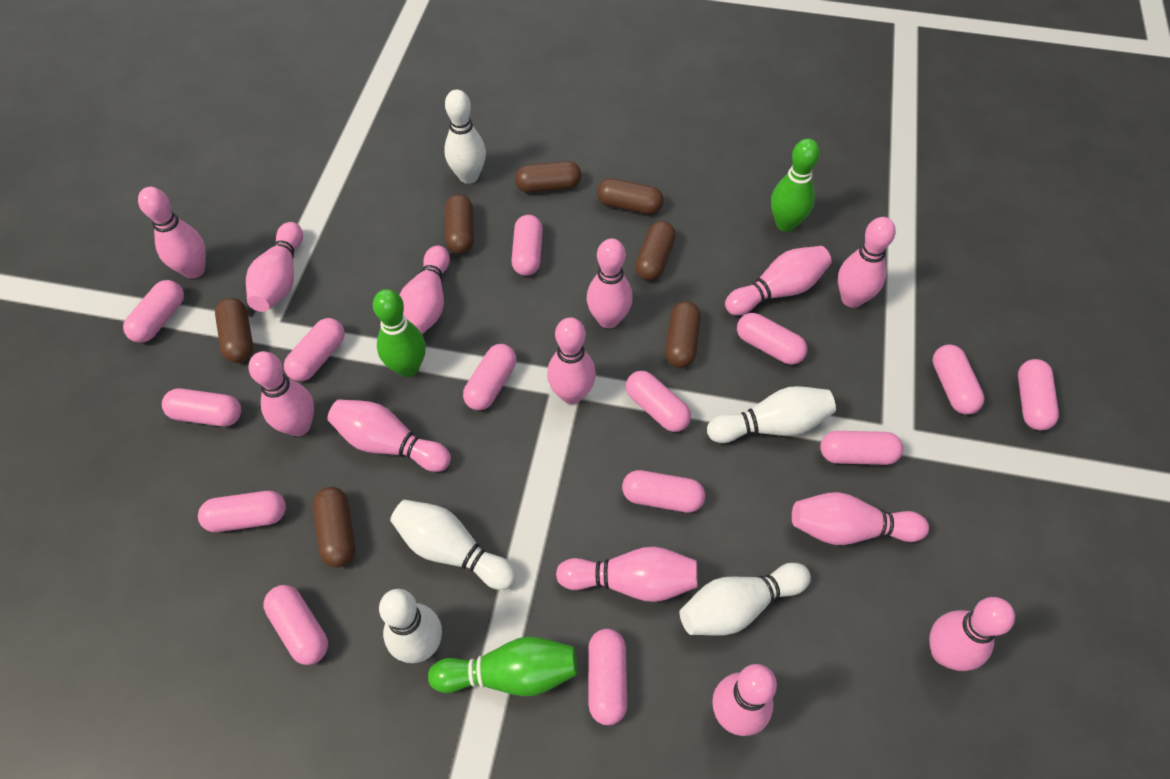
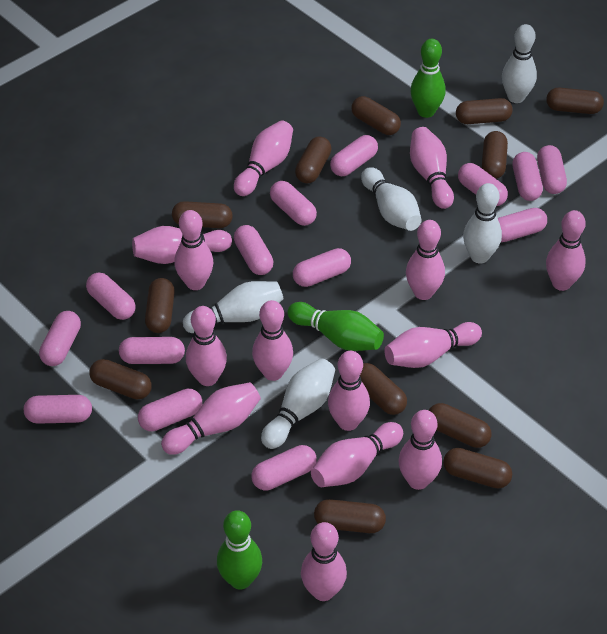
brown capsule: 7 -> 12
pink bowling pin: 13 -> 14

